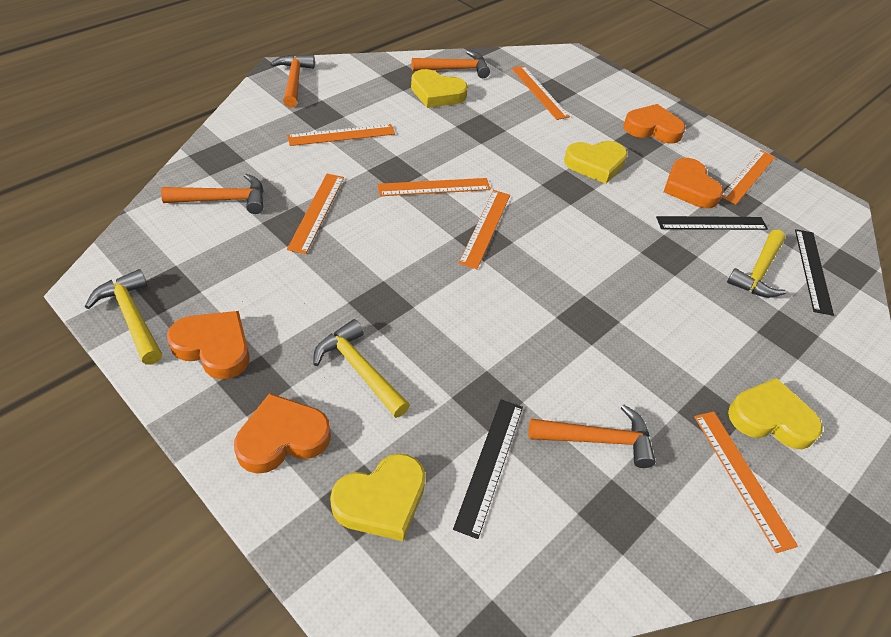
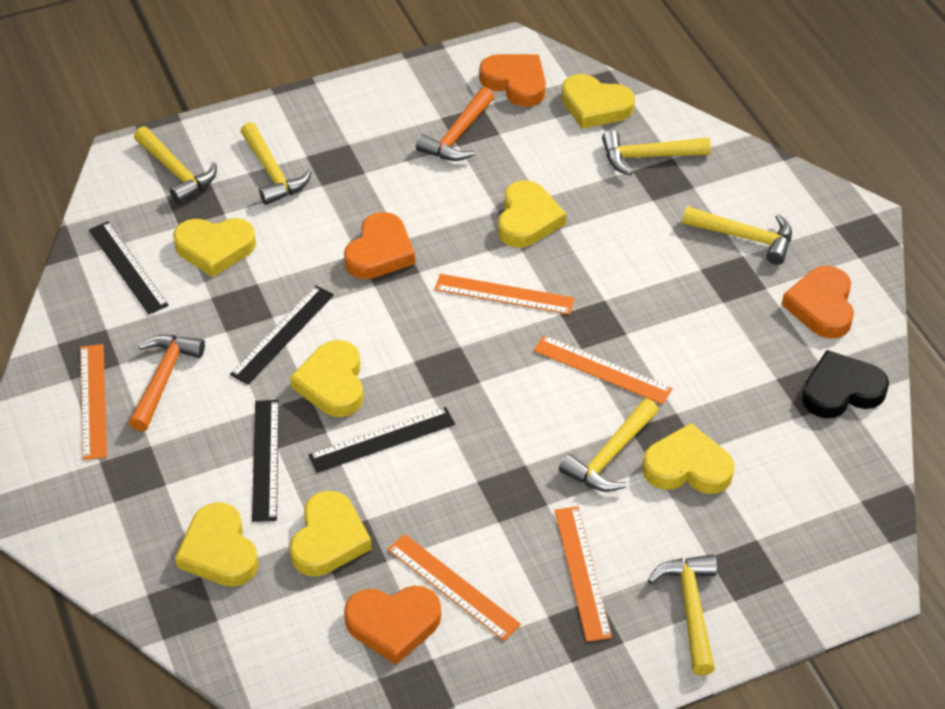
black heart: 0 -> 1
black ruler: 3 -> 4
orange hammer: 4 -> 2
orange ruler: 7 -> 5
yellow hammer: 3 -> 6
yellow heart: 4 -> 7

